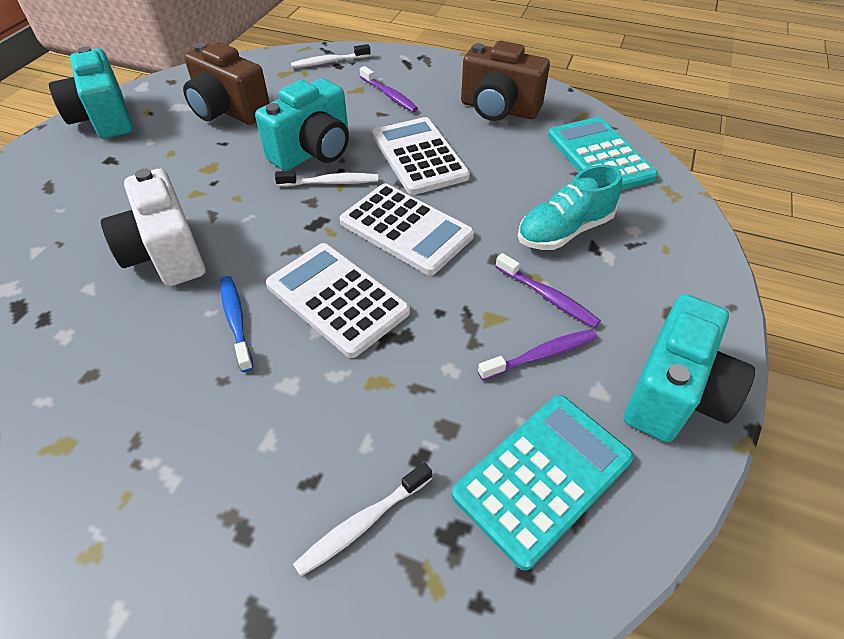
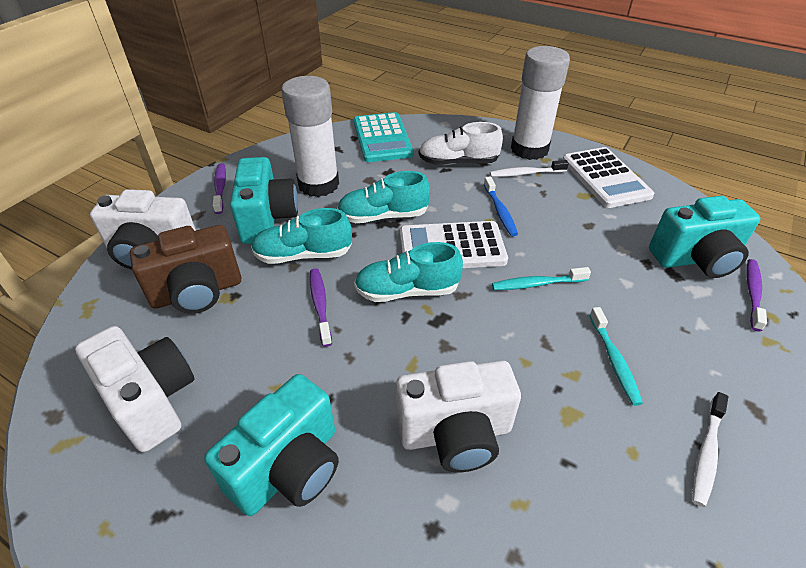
brown camera: 2 -> 1
turquoise calculator: 2 -> 1
turquoise shoe: 1 -> 3
turquoise toothbrush: 0 -> 2
white calculator: 3 -> 2
white camera: 1 -> 3
white glue stick: 0 -> 2
white shoe: 0 -> 1
white toothbrush: 3 -> 2

